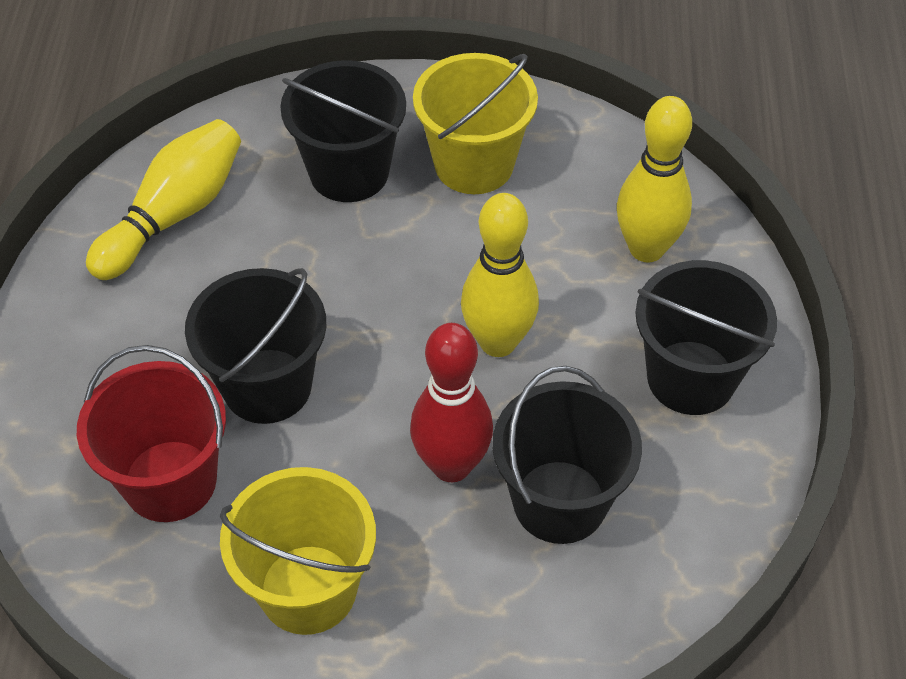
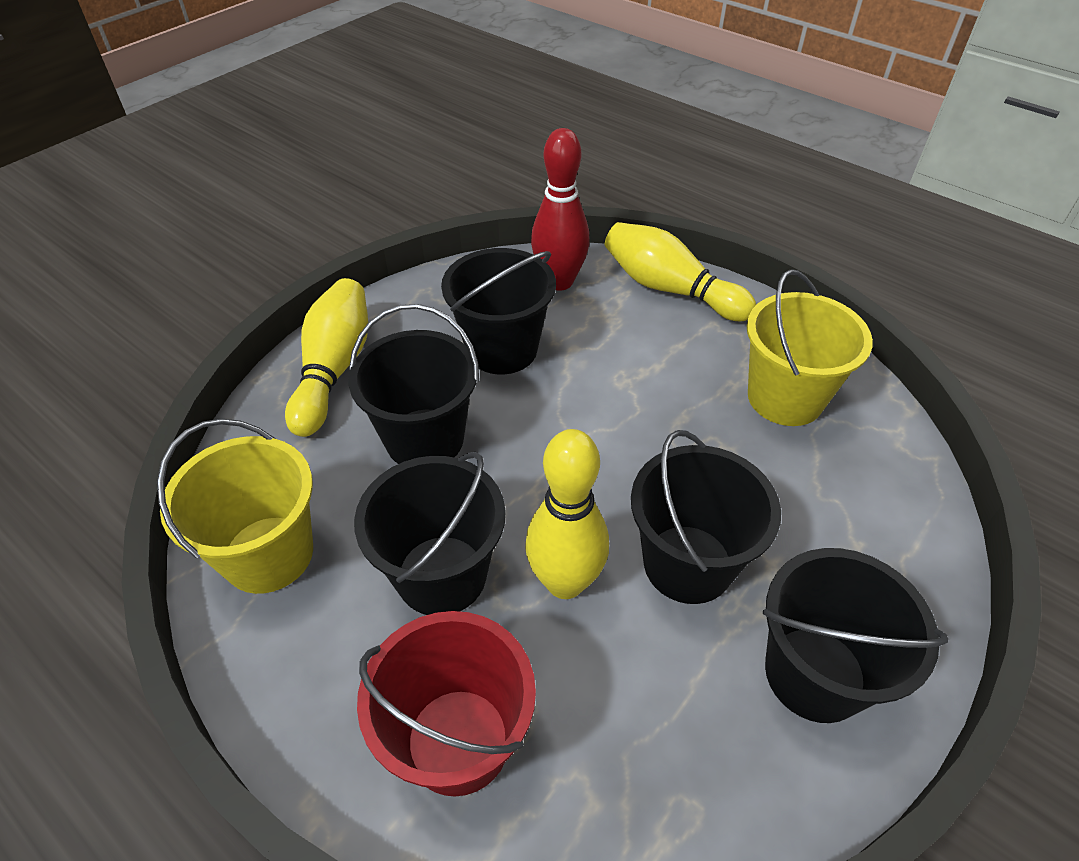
black bucket: 4 -> 5

